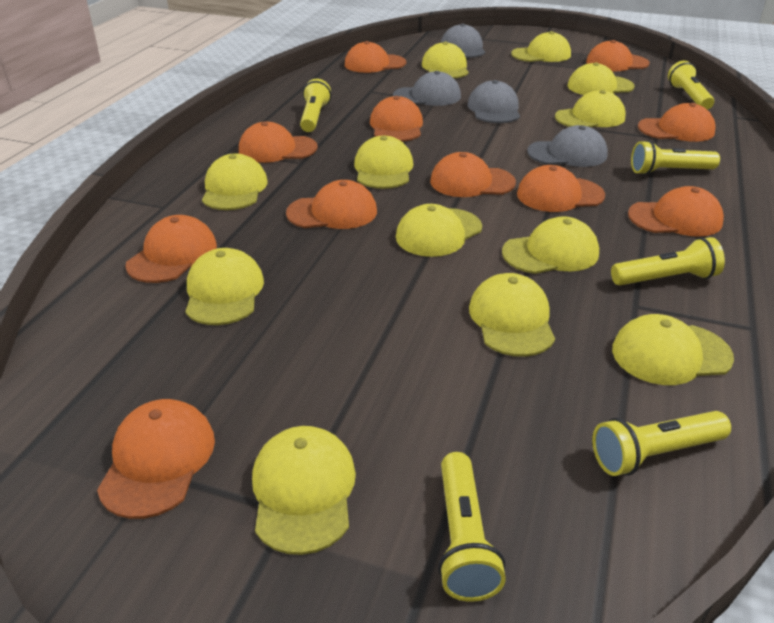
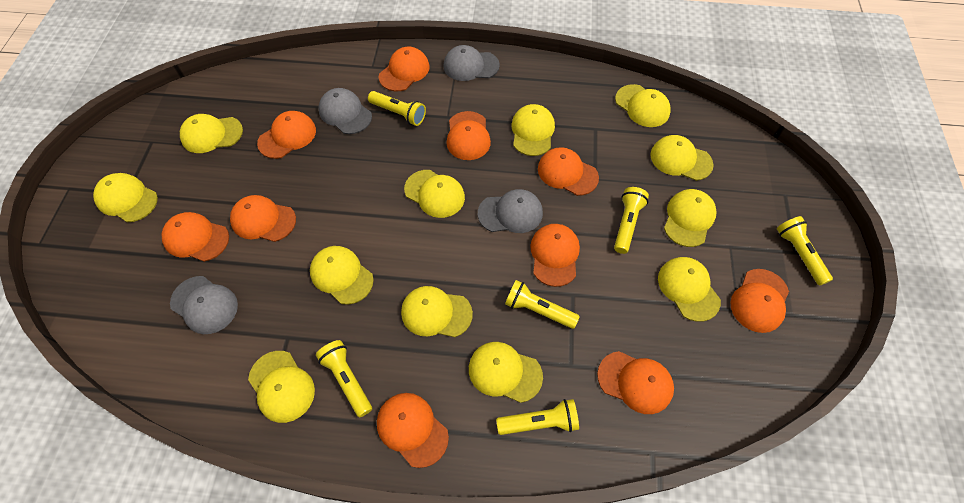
orange cap: 11 -> 10

